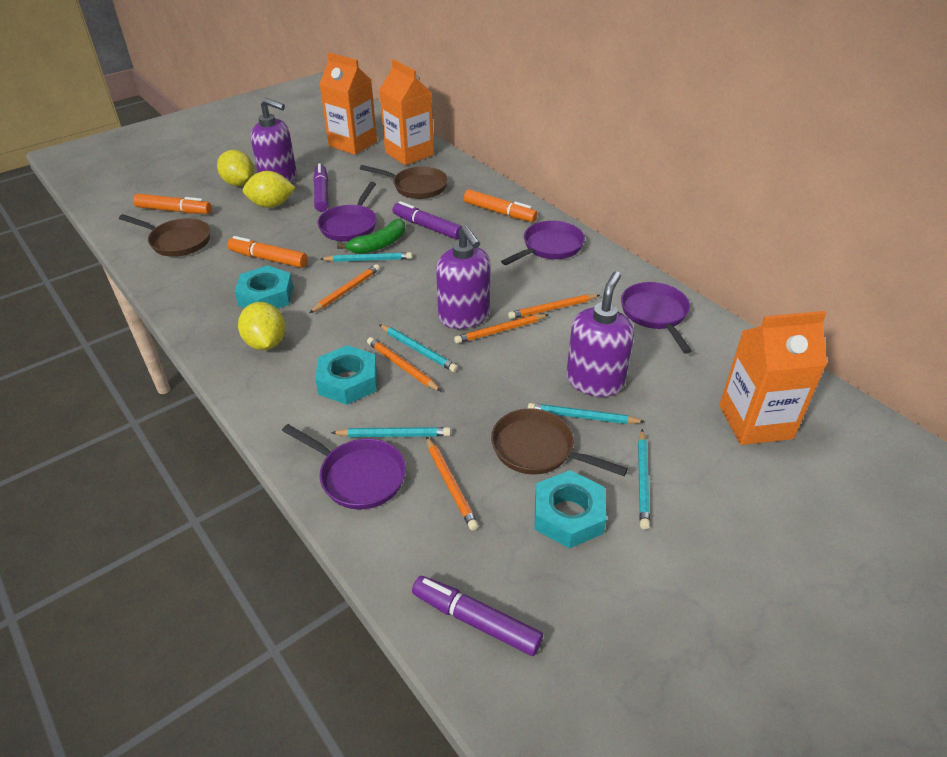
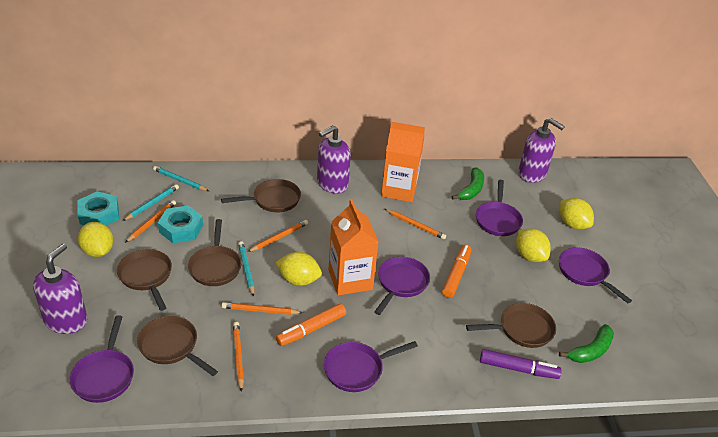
brown pan: 3 -> 5
green banana: 1 -> 2
orange carton: 3 -> 2
orange marker: 3 -> 2
purple marker: 3 -> 1
purple pan: 4 -> 5
turquoise nut: 3 -> 2
turquoise pencil: 5 -> 3
yellow lemon: 3 -> 4

